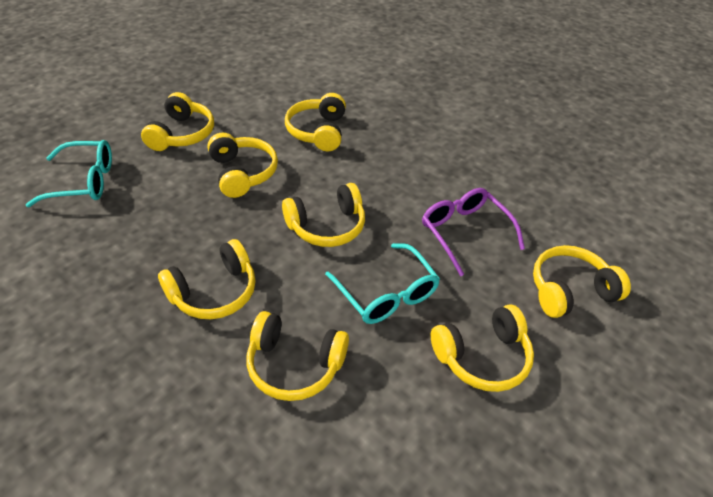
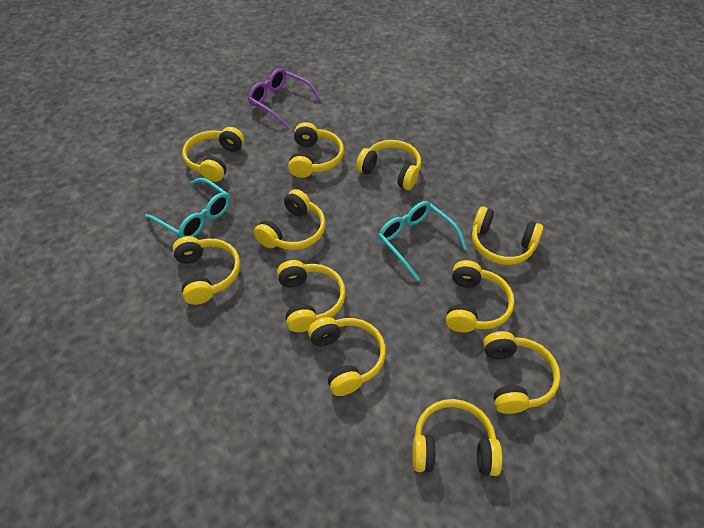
yellow headphones: 8 -> 11

